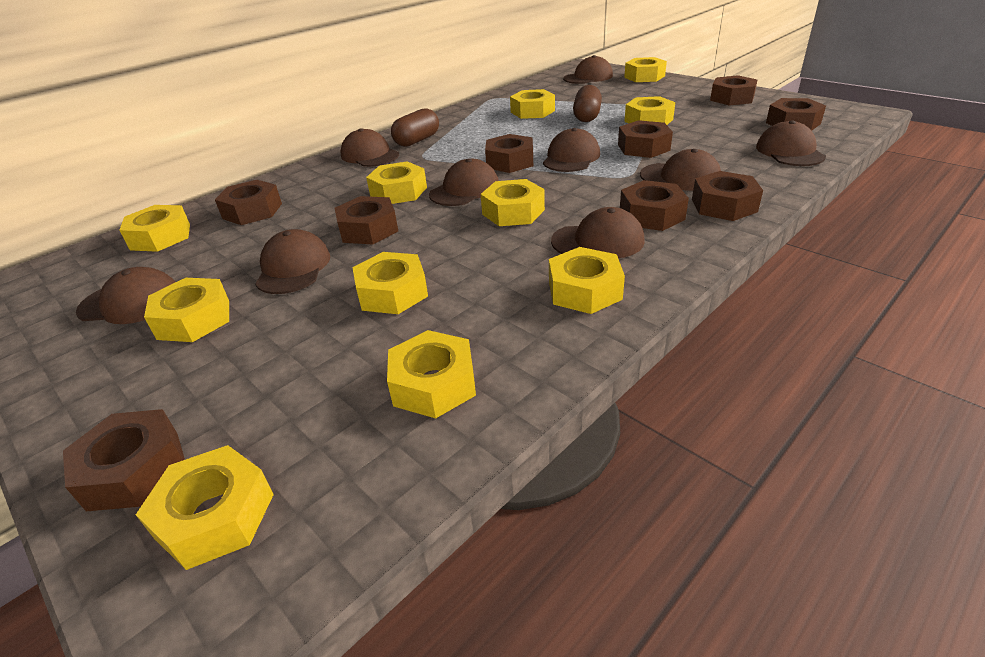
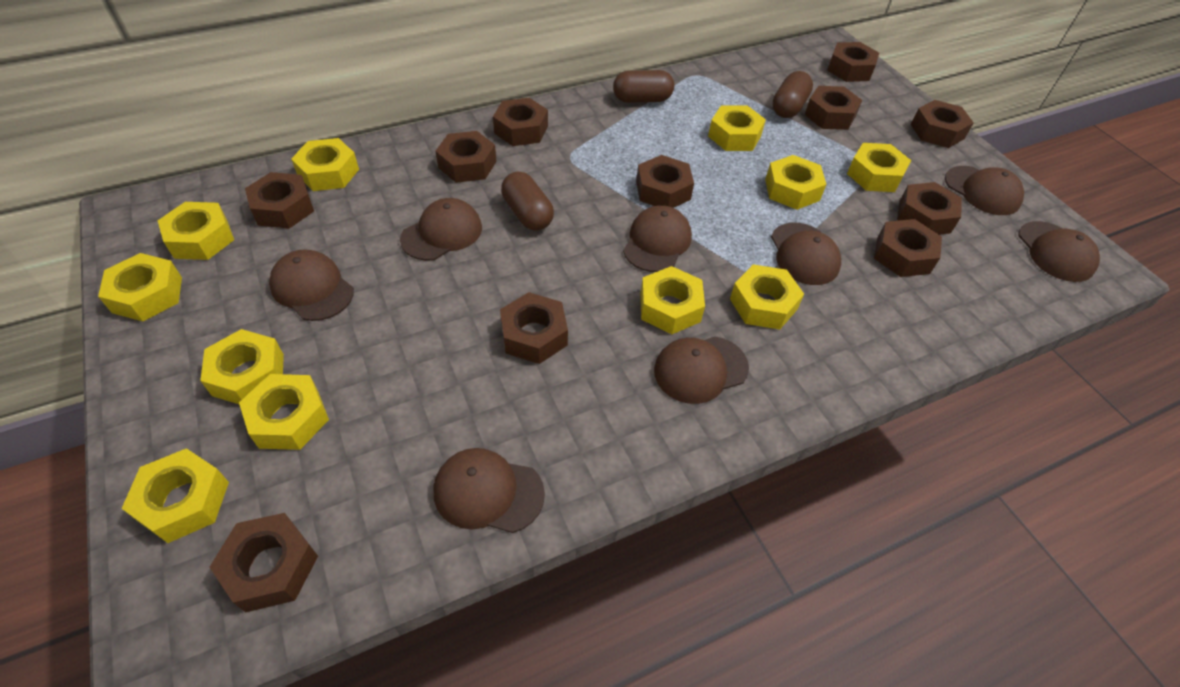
brown cap: 9 -> 8
brown capsule: 2 -> 3
brown nut: 9 -> 11

